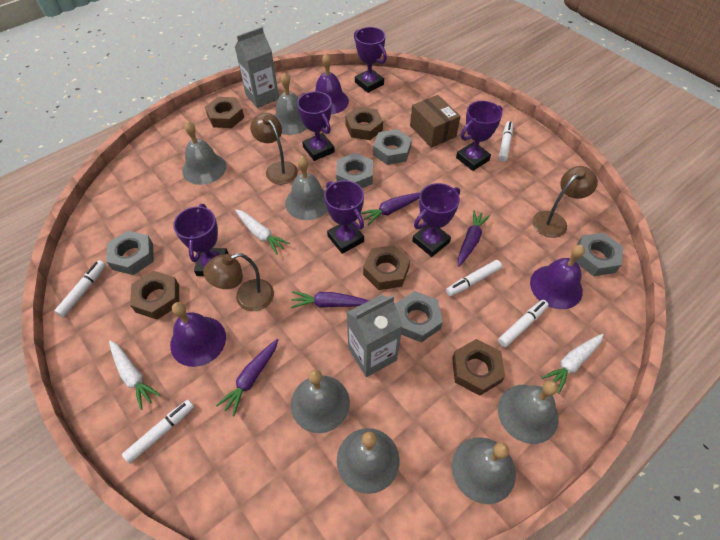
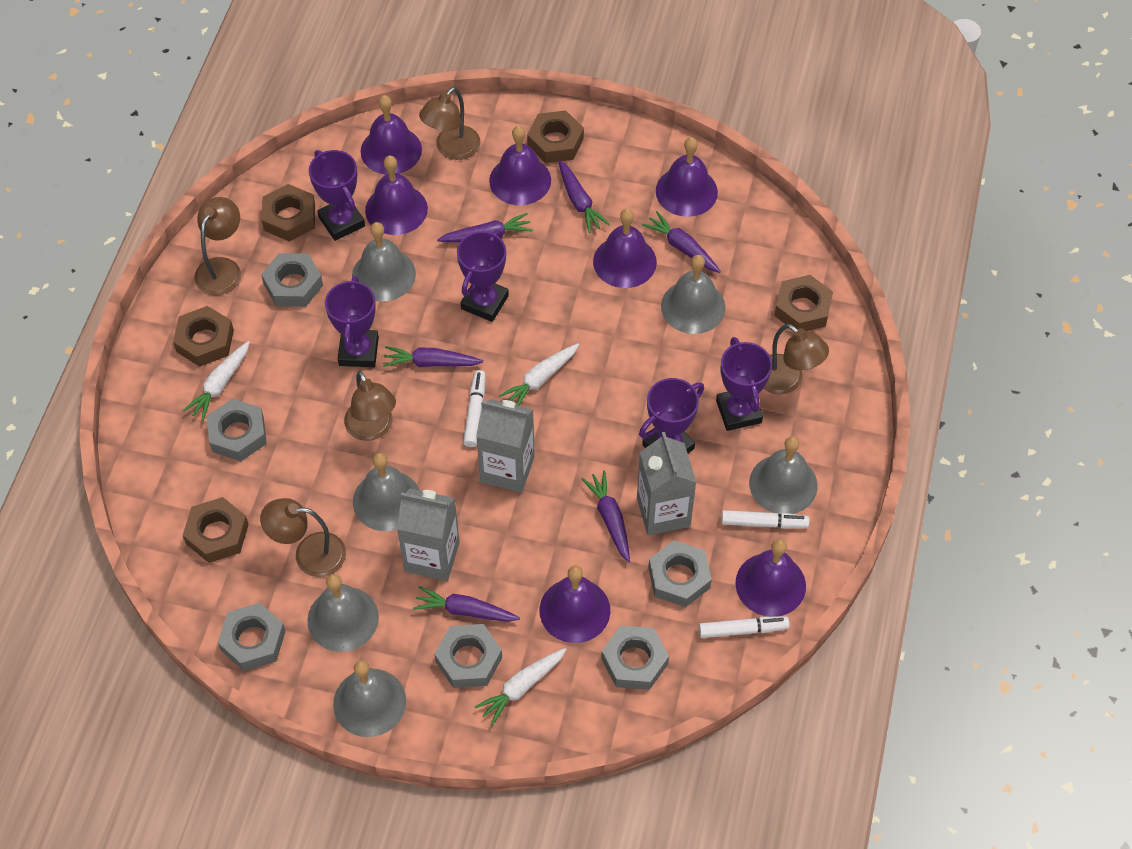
brown box: 1 -> 0
brown lamp: 3 -> 5
grey bell: 7 -> 6
grey carton: 2 -> 3
grey nut: 5 -> 6
purple bell: 3 -> 7
purple carrot: 4 -> 6
purple trophy: 6 -> 5
white marker: 5 -> 3

